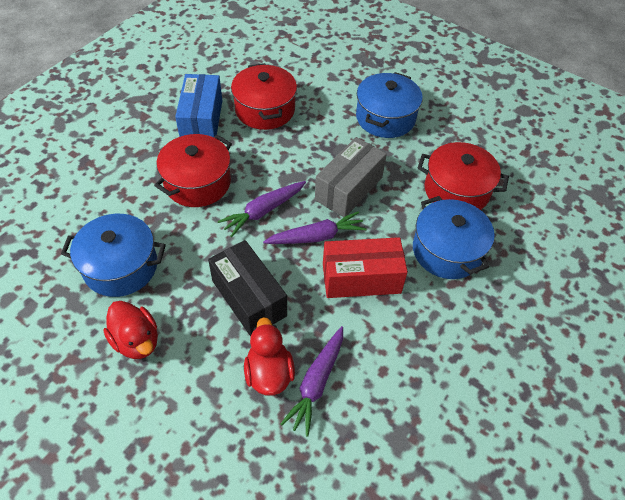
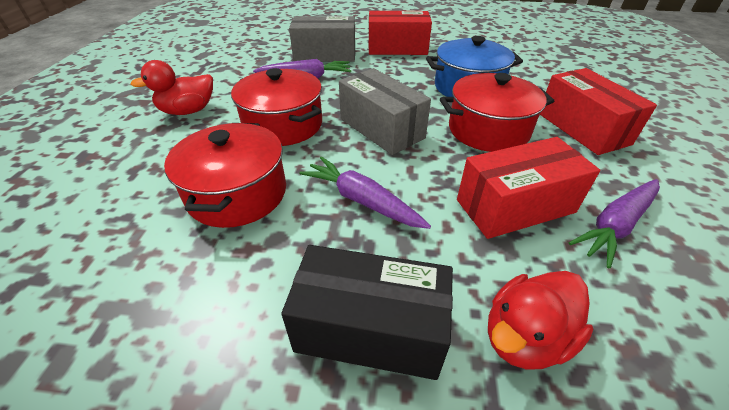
blue box: 1 -> 0
blue pot: 3 -> 1
grey box: 1 -> 2
red box: 1 -> 3

